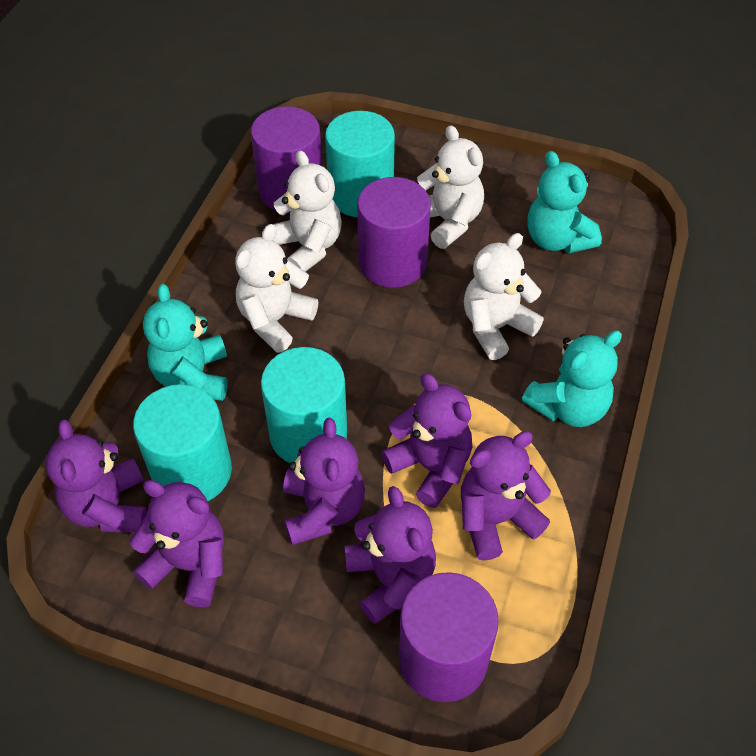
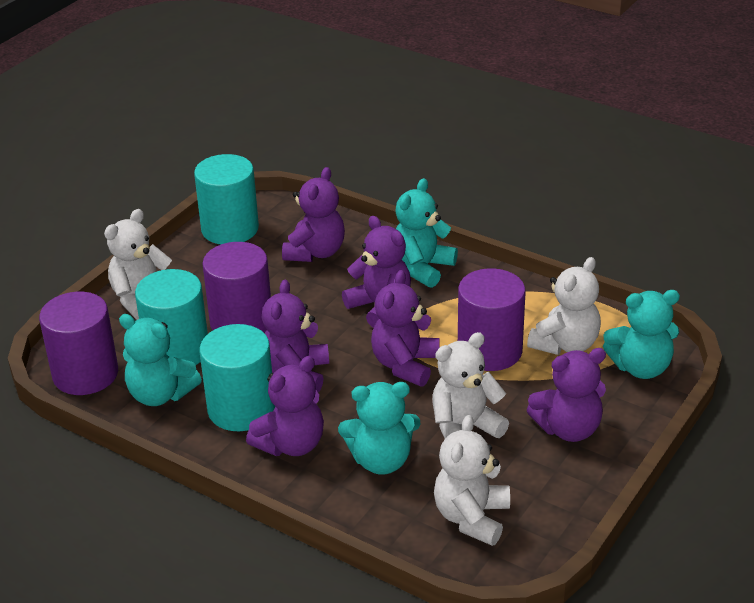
turquoise teddy bear: 3 -> 4

